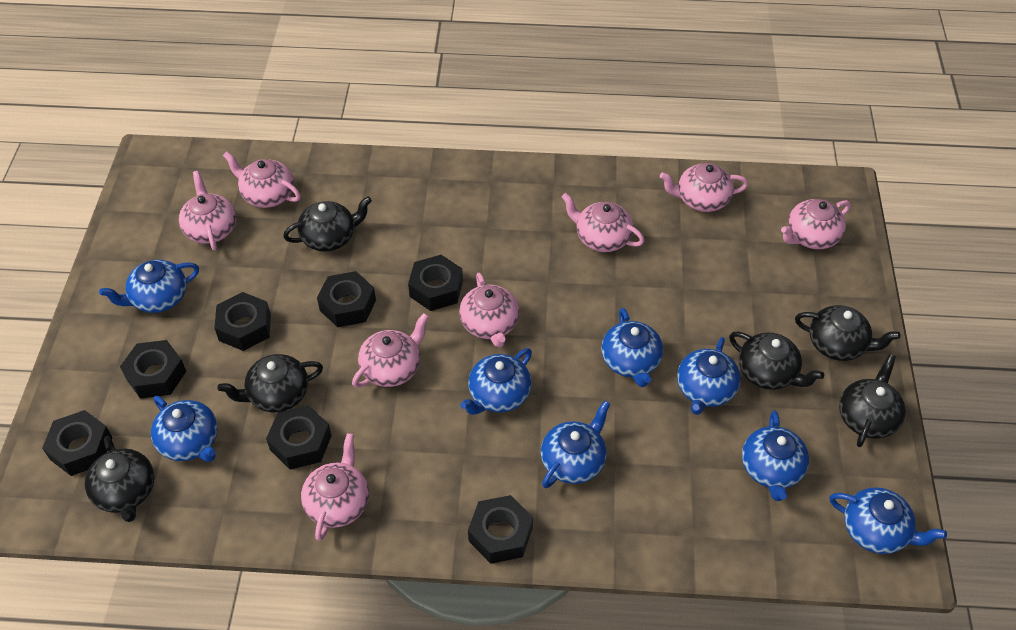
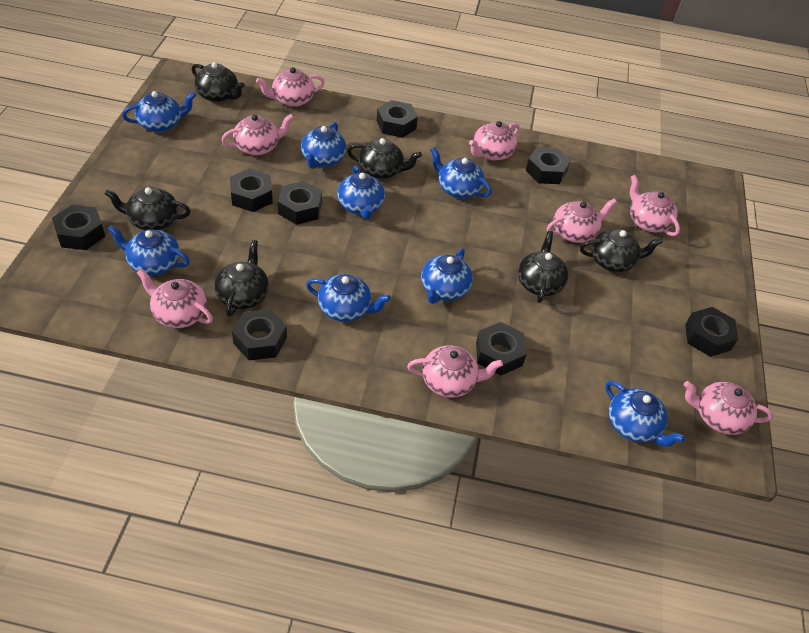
black nut: 7 -> 8

